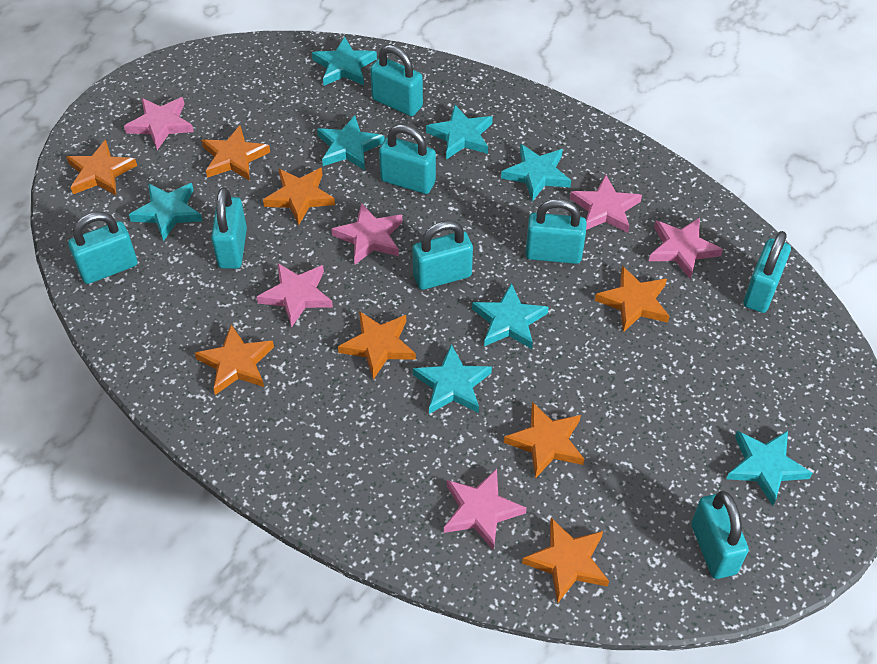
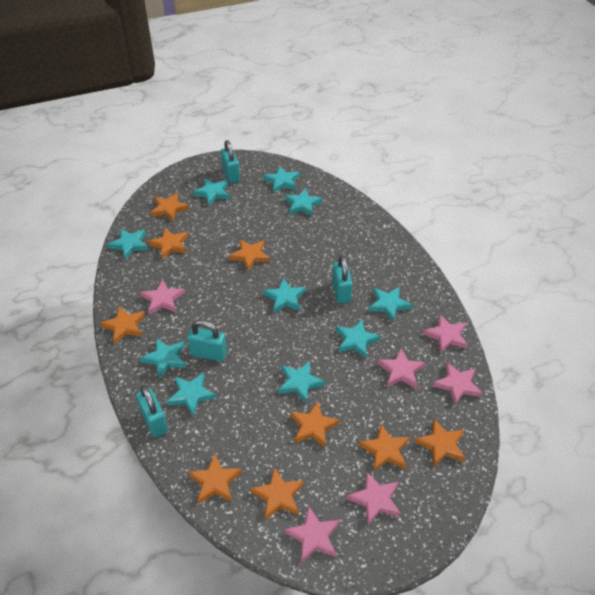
orange star: 8 -> 9
turquoise padlock: 8 -> 4
turquoise star: 8 -> 10

